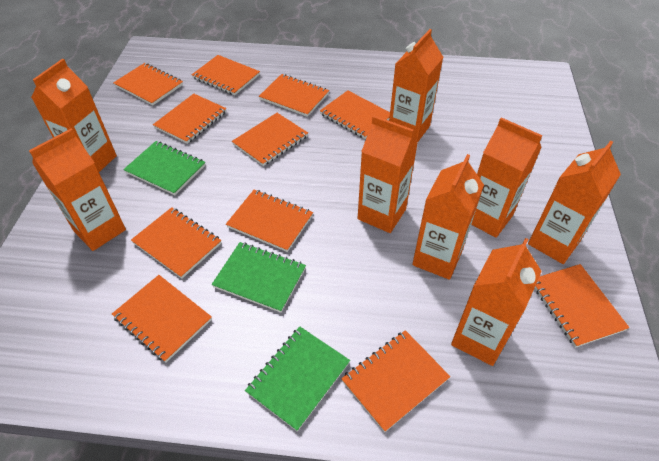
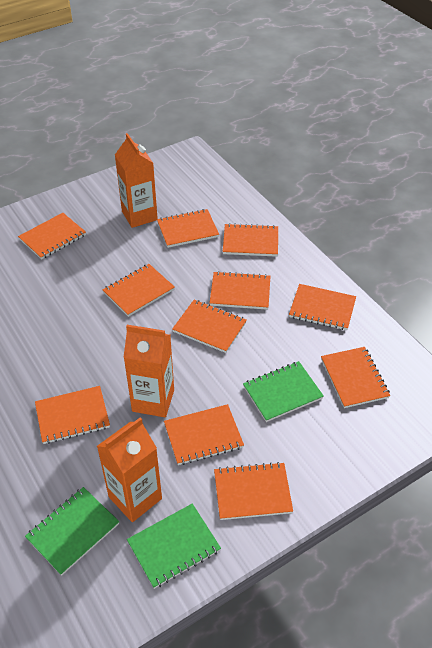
orange carton: 8 -> 3

